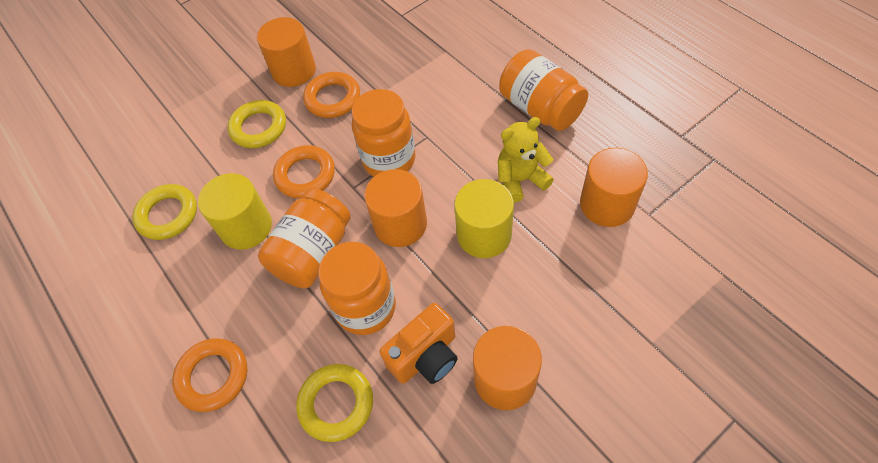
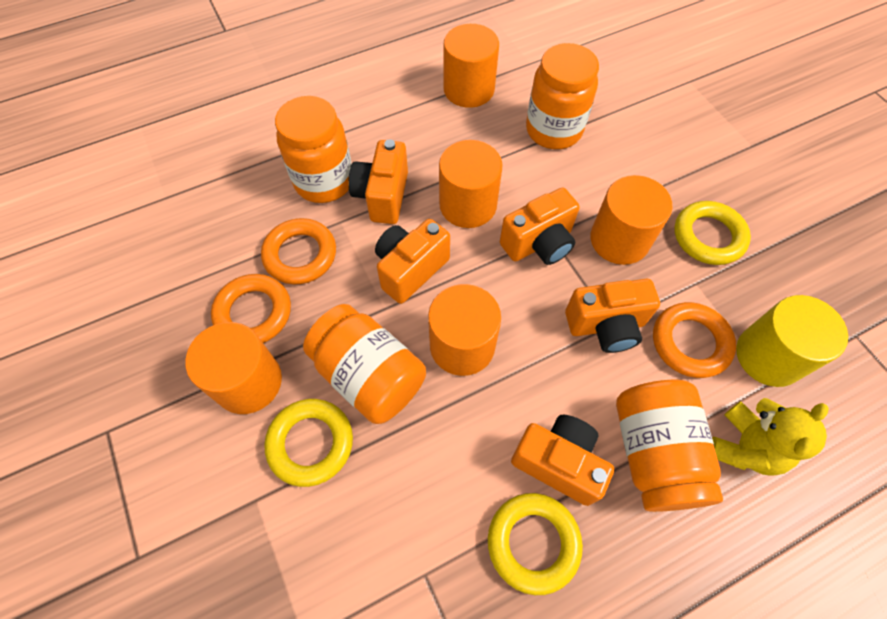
orange camera: 1 -> 5
orange cylinder: 4 -> 5
yellow cylinder: 2 -> 1

